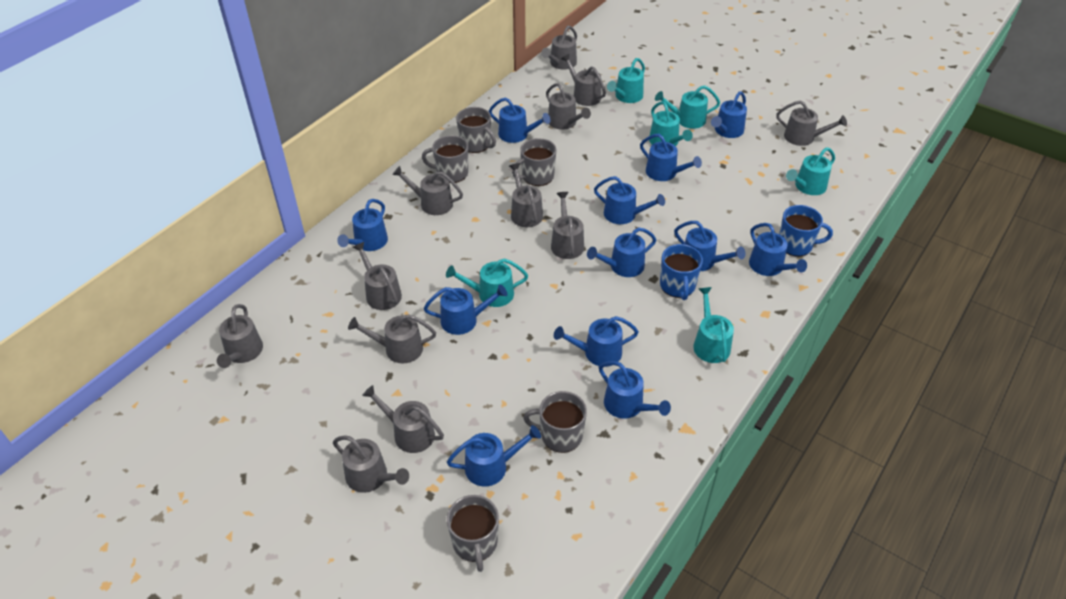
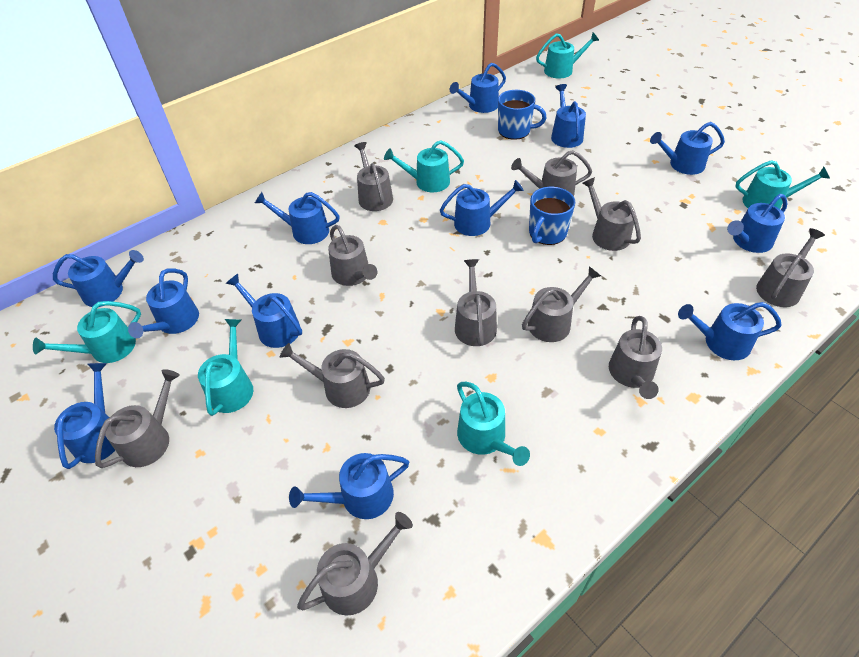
grey mug: 5 -> 0
grey watering can: 12 -> 11

